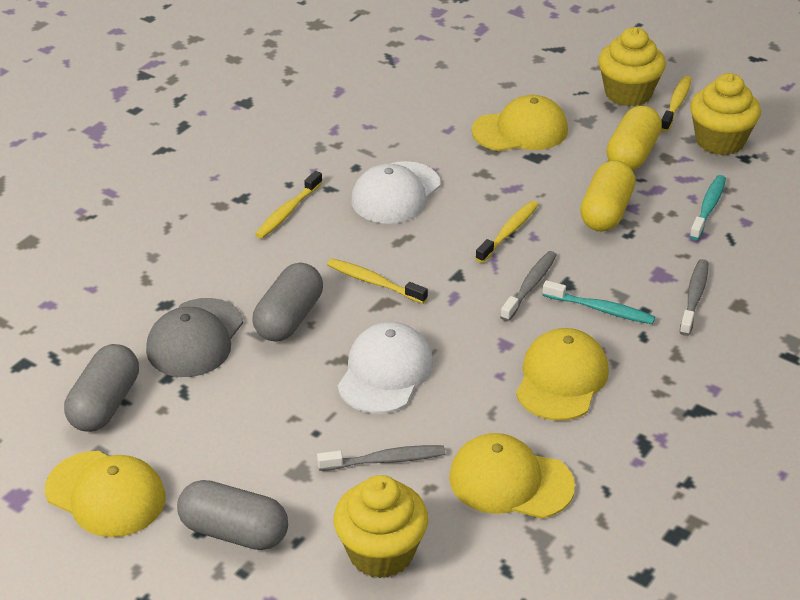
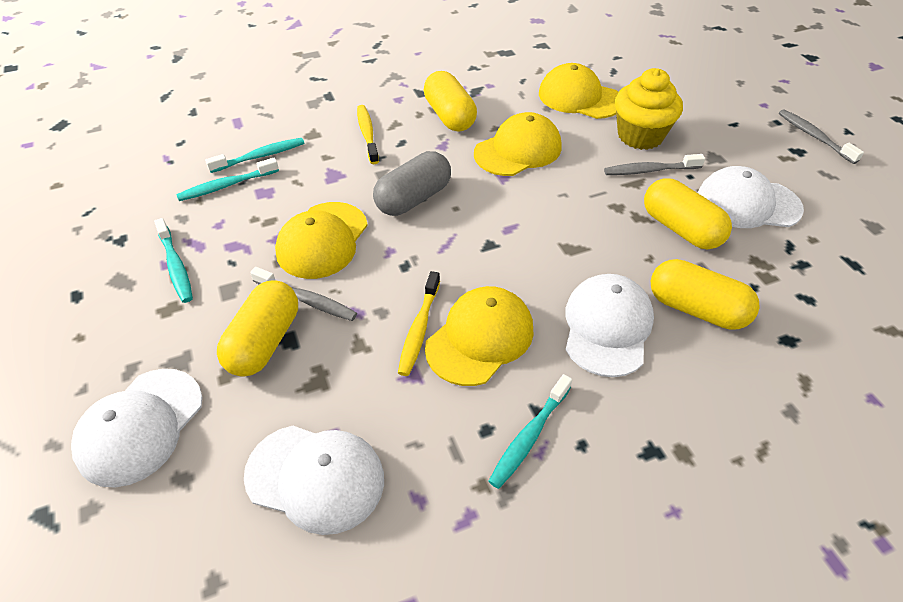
grey cap: 1 -> 0
grey capsule: 3 -> 1
turquoise toothbrush: 2 -> 4
white cap: 2 -> 4
yellow capsule: 2 -> 4
yellow cupcake: 3 -> 1
yellow toothbrush: 4 -> 2

